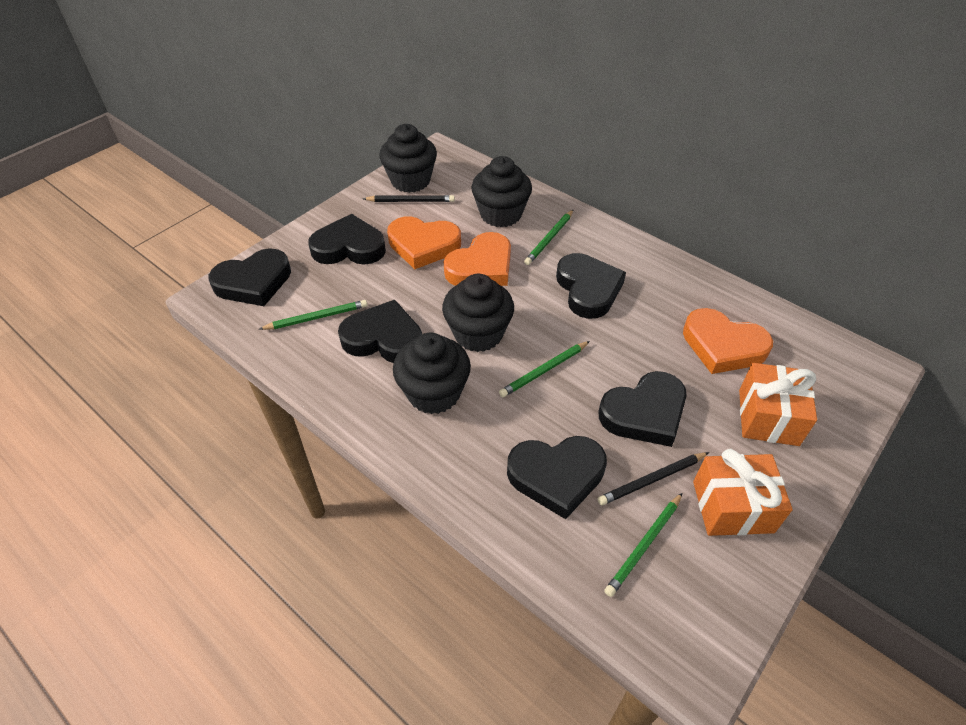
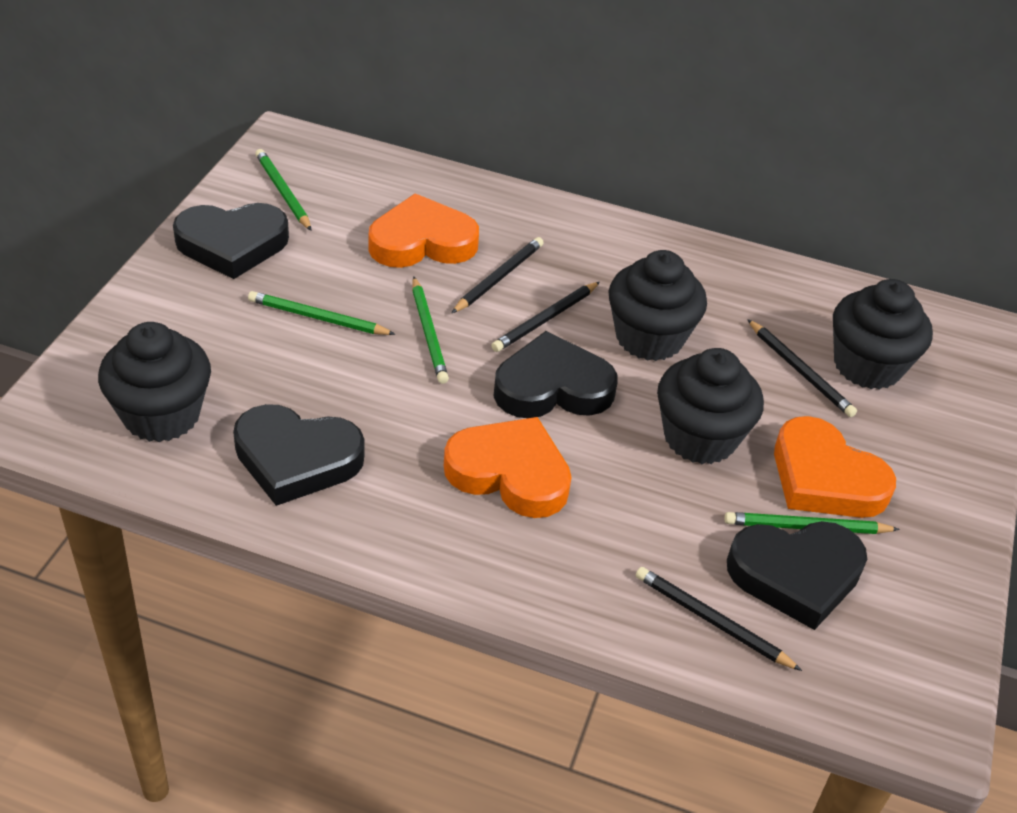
black heart: 6 -> 4
black pencil: 2 -> 4
orange gift: 2 -> 0

